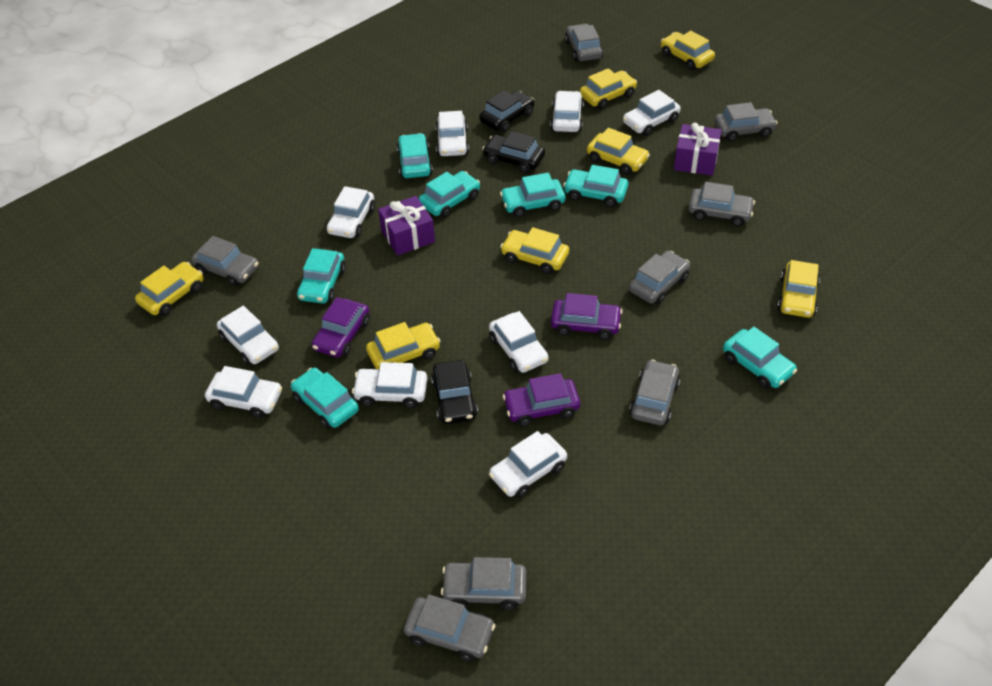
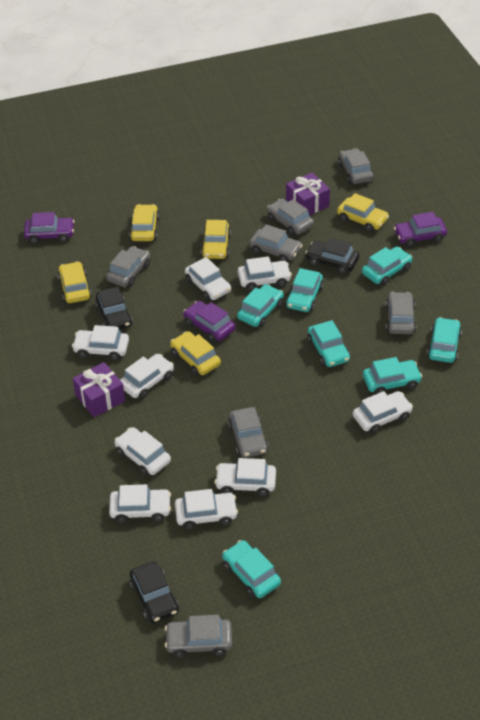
grey car: 8 -> 7
yellow car: 7 -> 5

